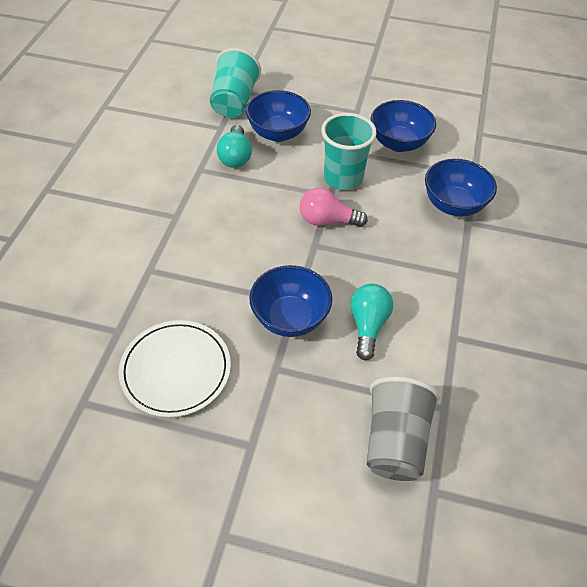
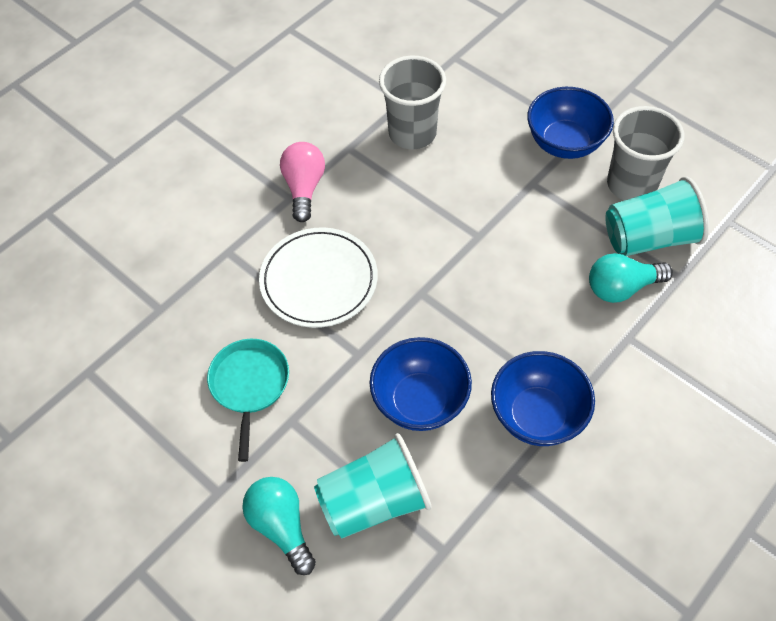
blue bowl: 4 -> 3
grey cup: 1 -> 2
turquoise pan: 0 -> 1

